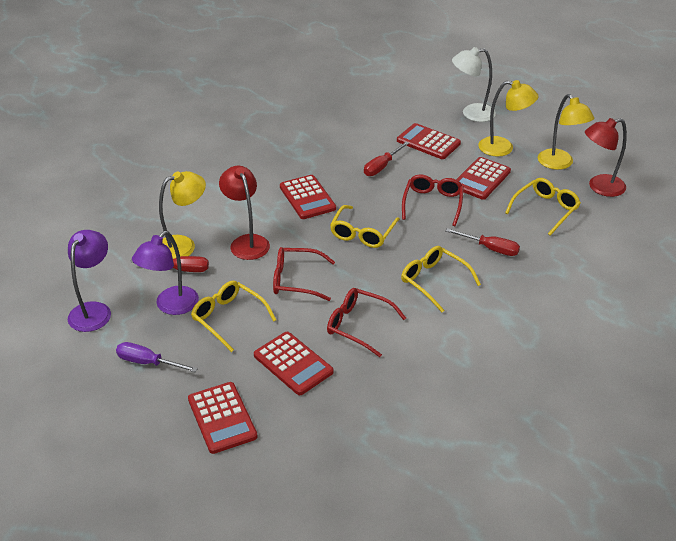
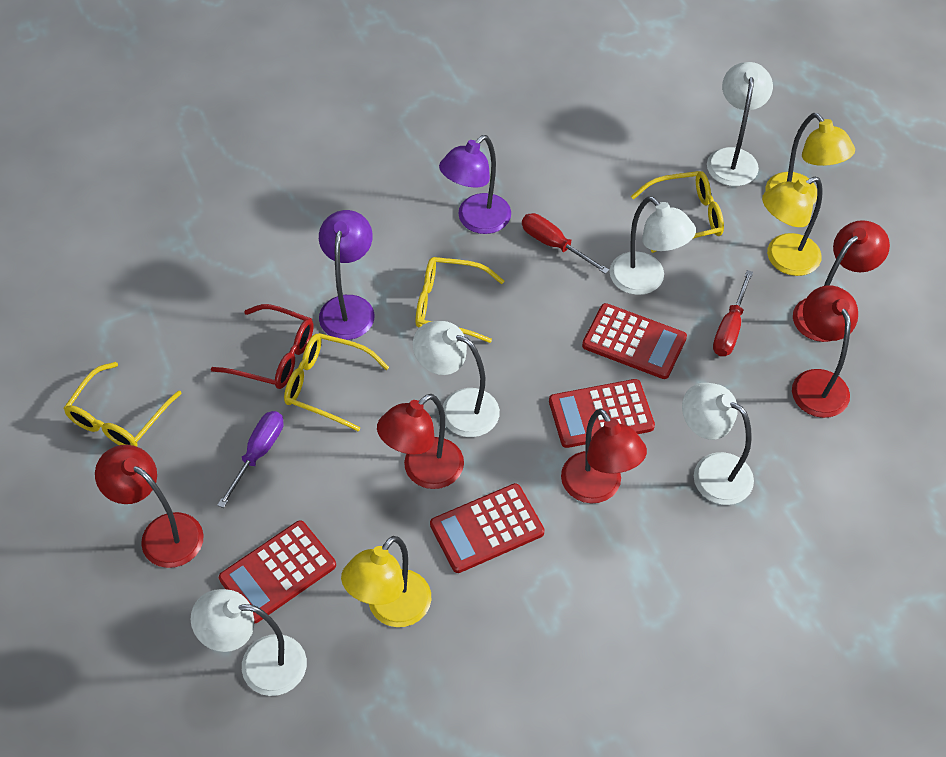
red calculator: 5 -> 4
red glasses: 3 -> 1
red lamp: 2 -> 5
red screwdriver: 3 -> 2
white lamp: 1 -> 5

